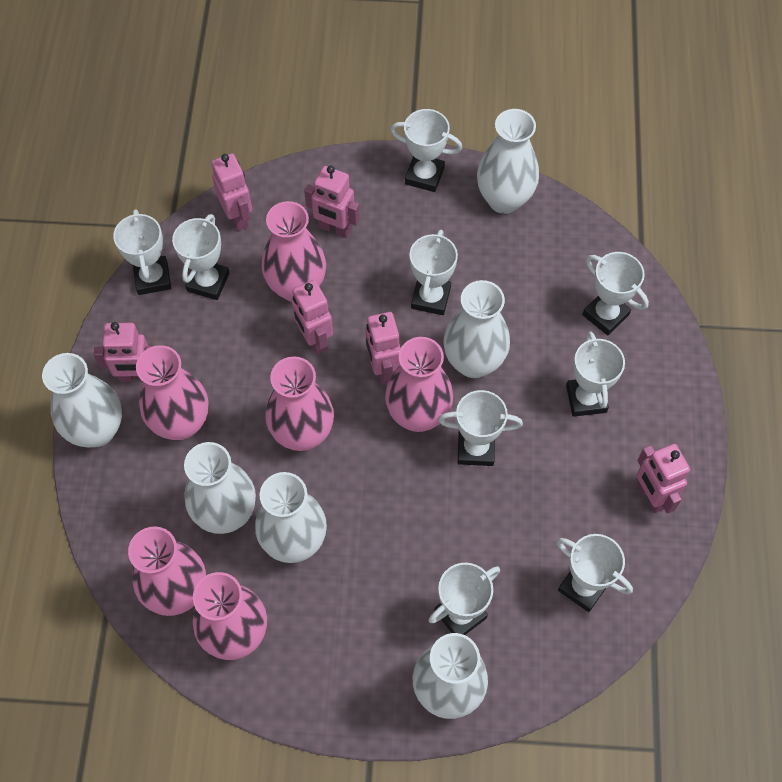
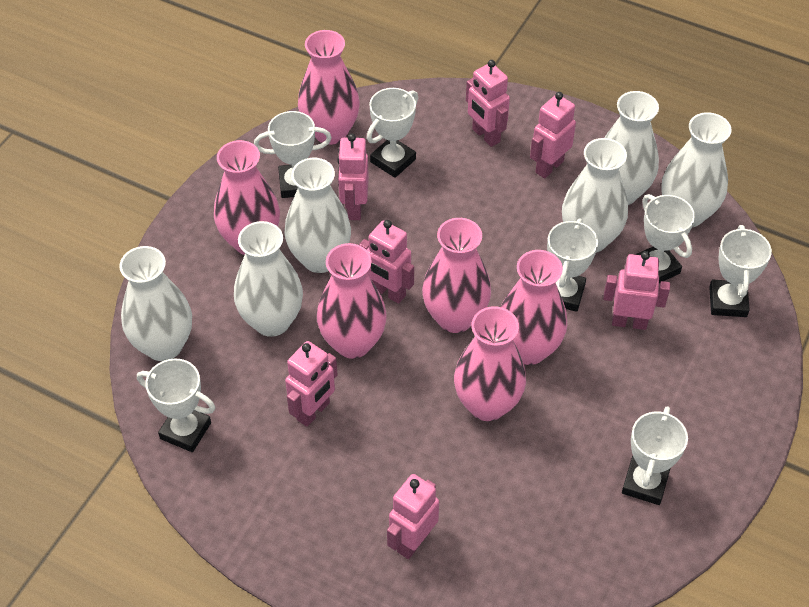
pink robot: 6 -> 7
white trophy: 9 -> 7

